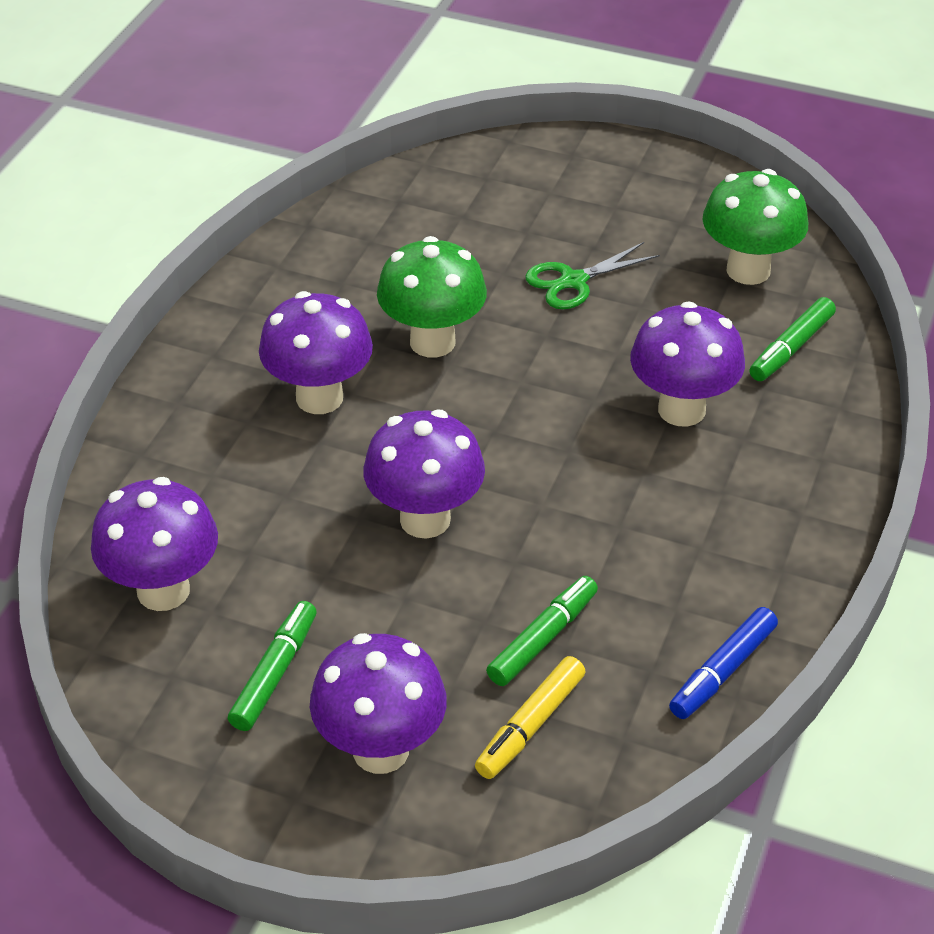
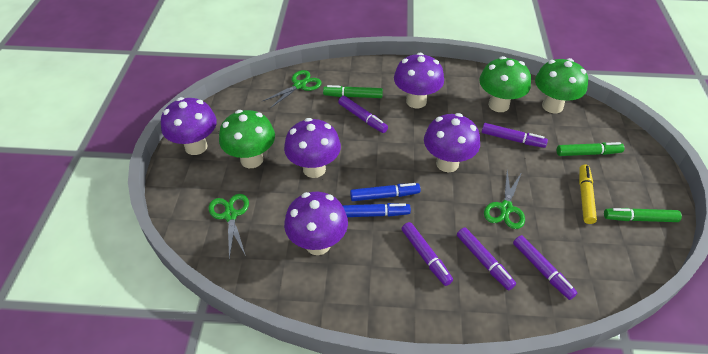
blue marker: 1 -> 2
green mushroom: 2 -> 3
green scissors: 1 -> 3
purple marker: 0 -> 5

